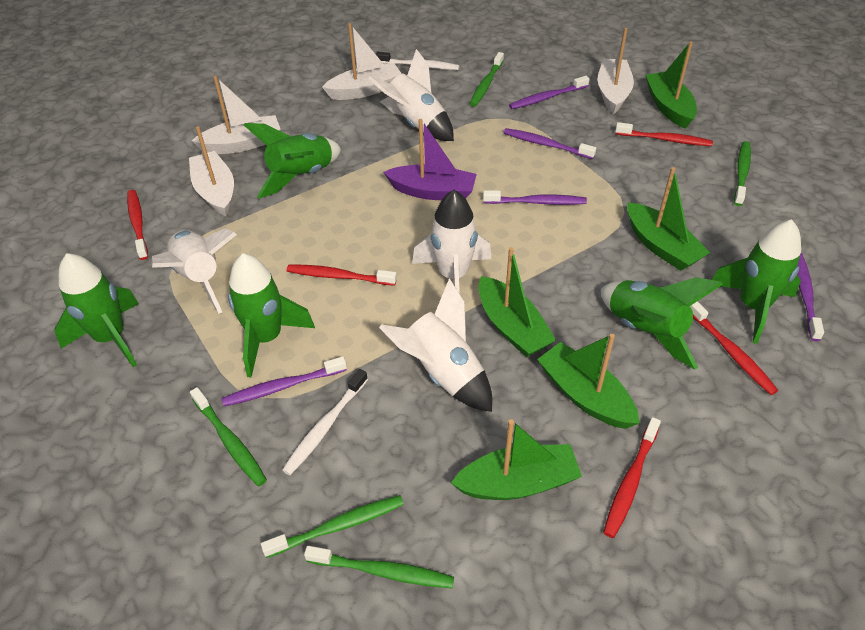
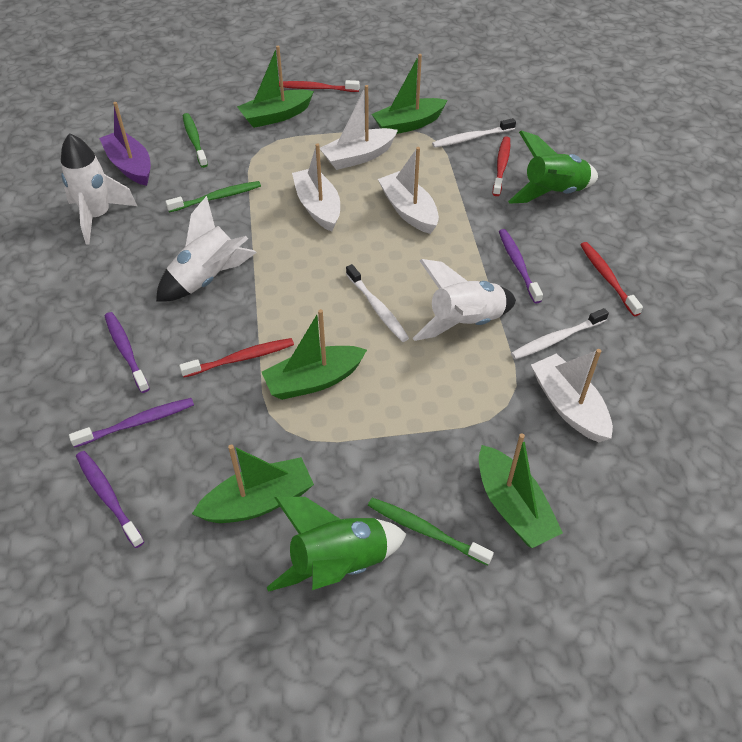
green rocket: 5 -> 2
green toothbrush: 5 -> 3
purple toothbrush: 5 -> 4
red toothbrush: 5 -> 4
white rocket: 4 -> 3
white toothbrush: 2 -> 3

